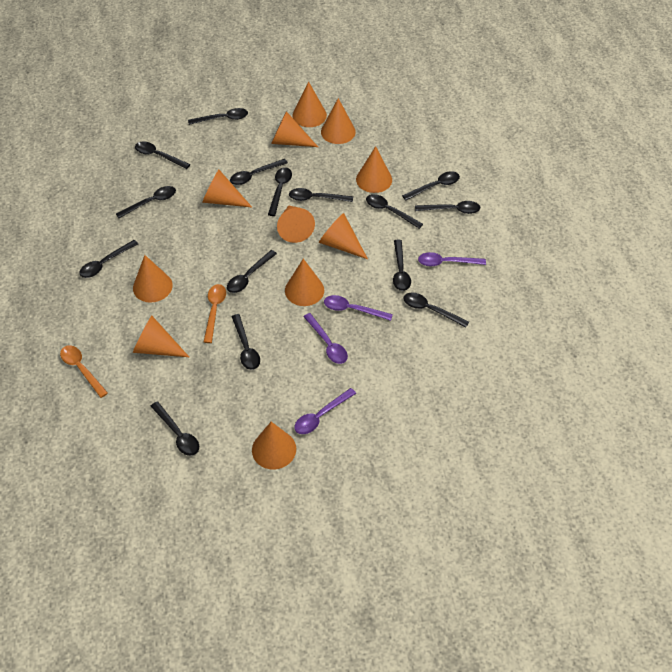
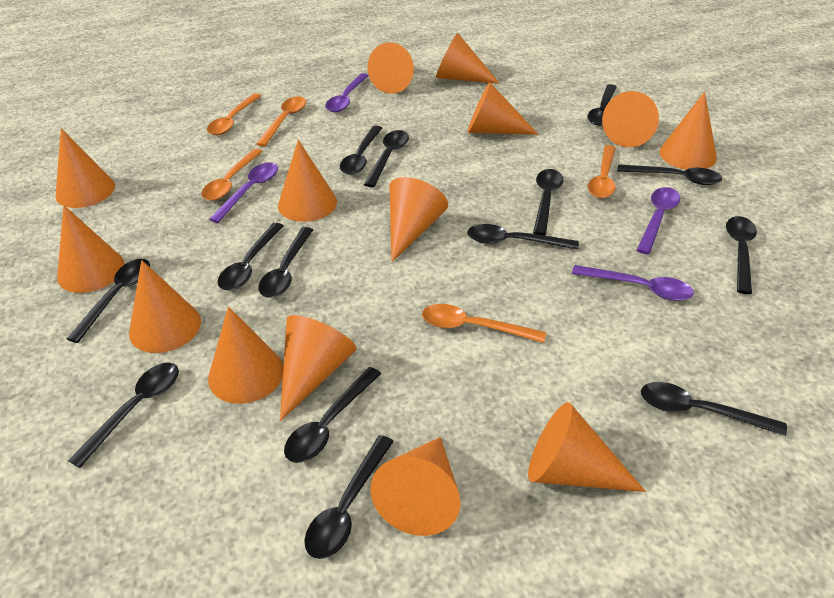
black spoon: 15 -> 14
orange cone: 11 -> 14
orange spoon: 2 -> 5

